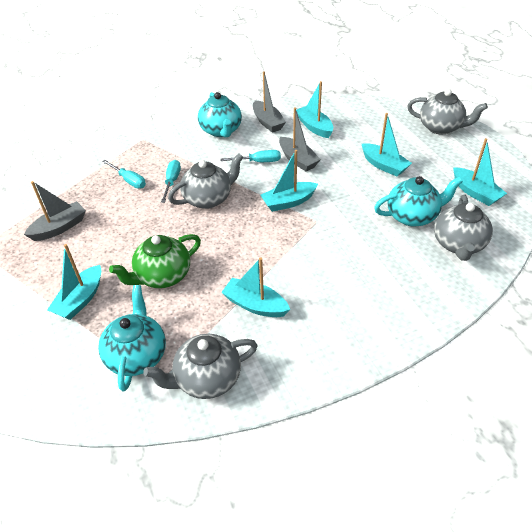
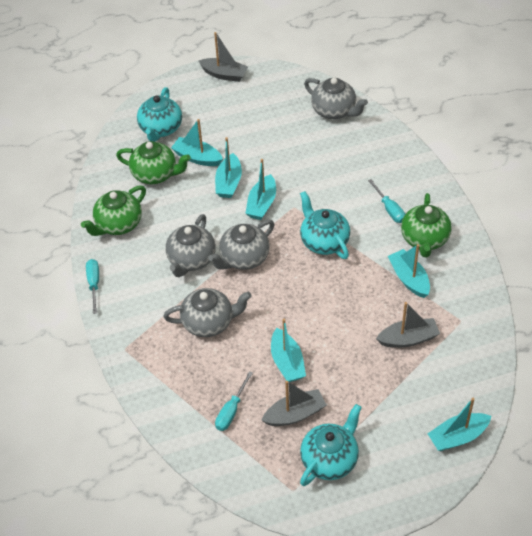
green teapot: 1 -> 3

